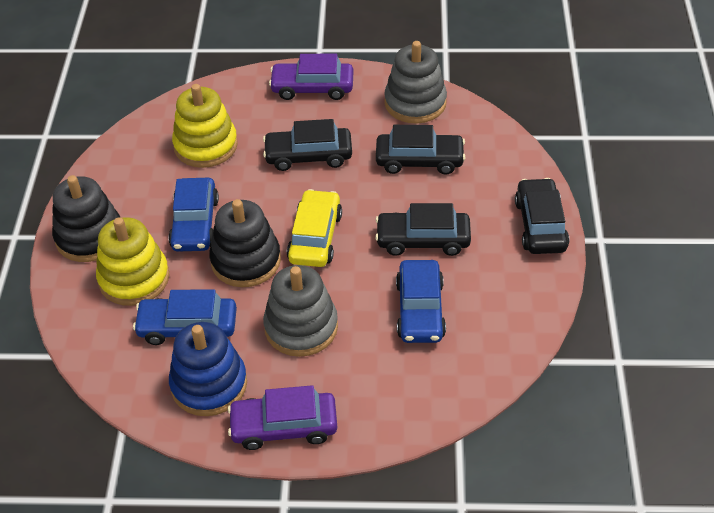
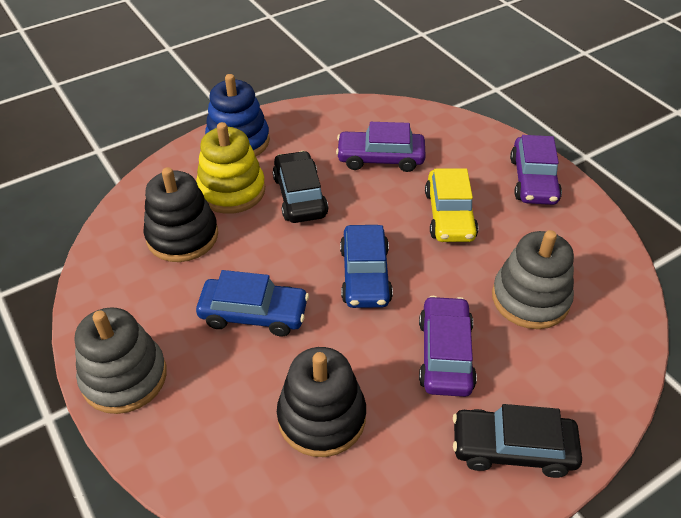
black car: 4 -> 2
blue car: 3 -> 2
purple car: 2 -> 3
yellow stacking toy: 2 -> 1

